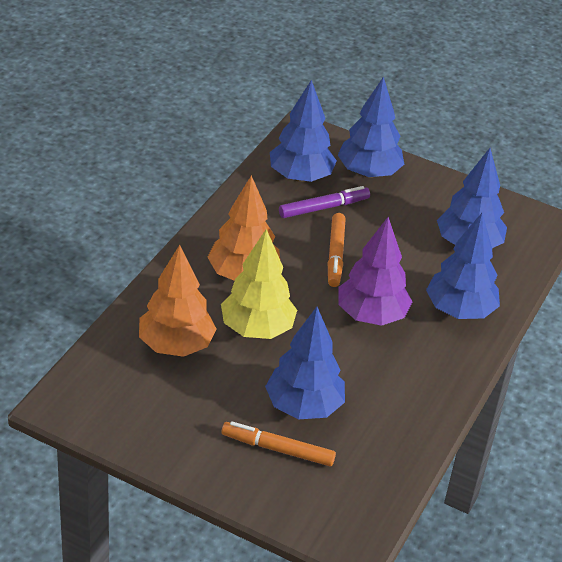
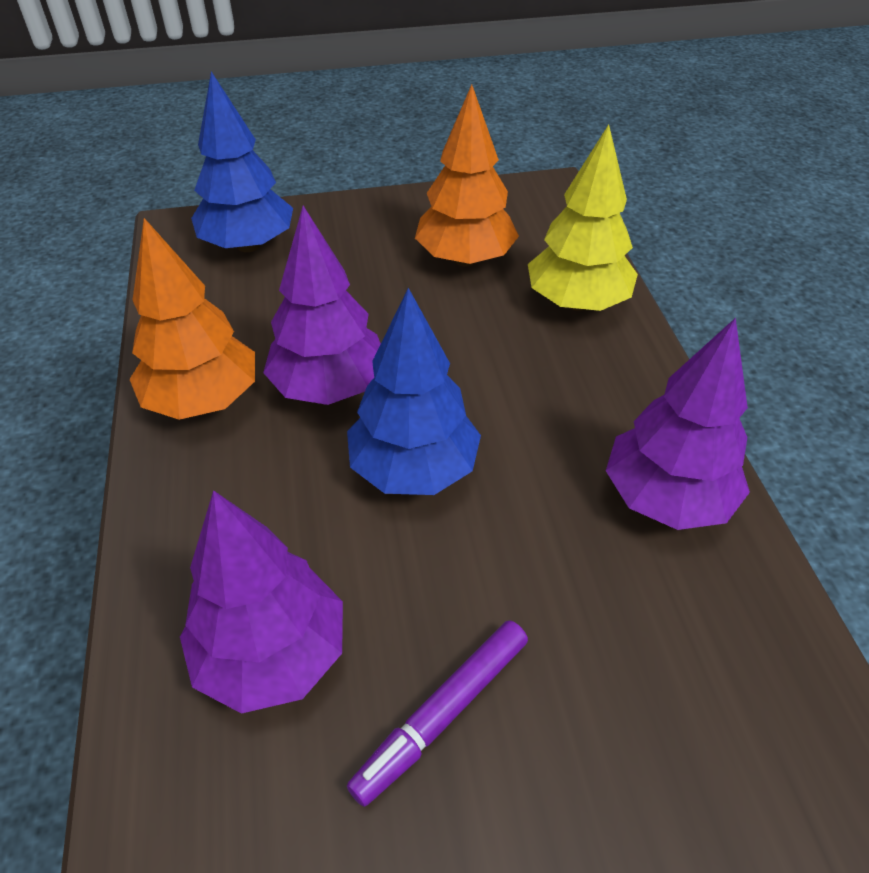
blue tree: 5 -> 2
orange marker: 2 -> 0
purple tree: 1 -> 3

